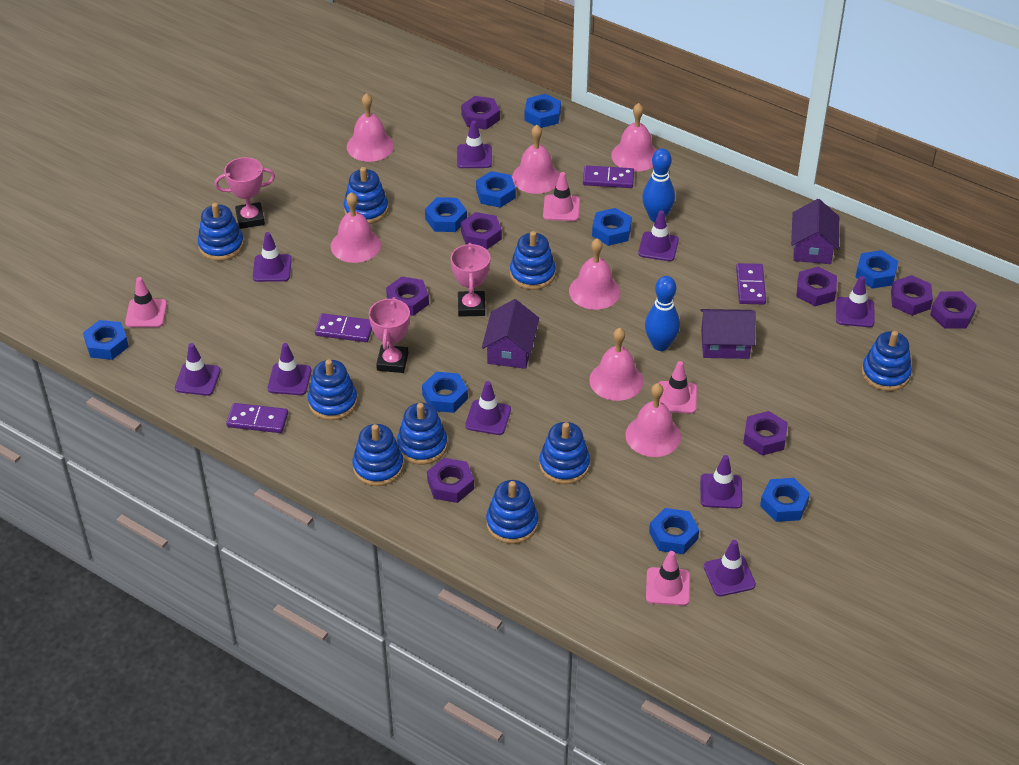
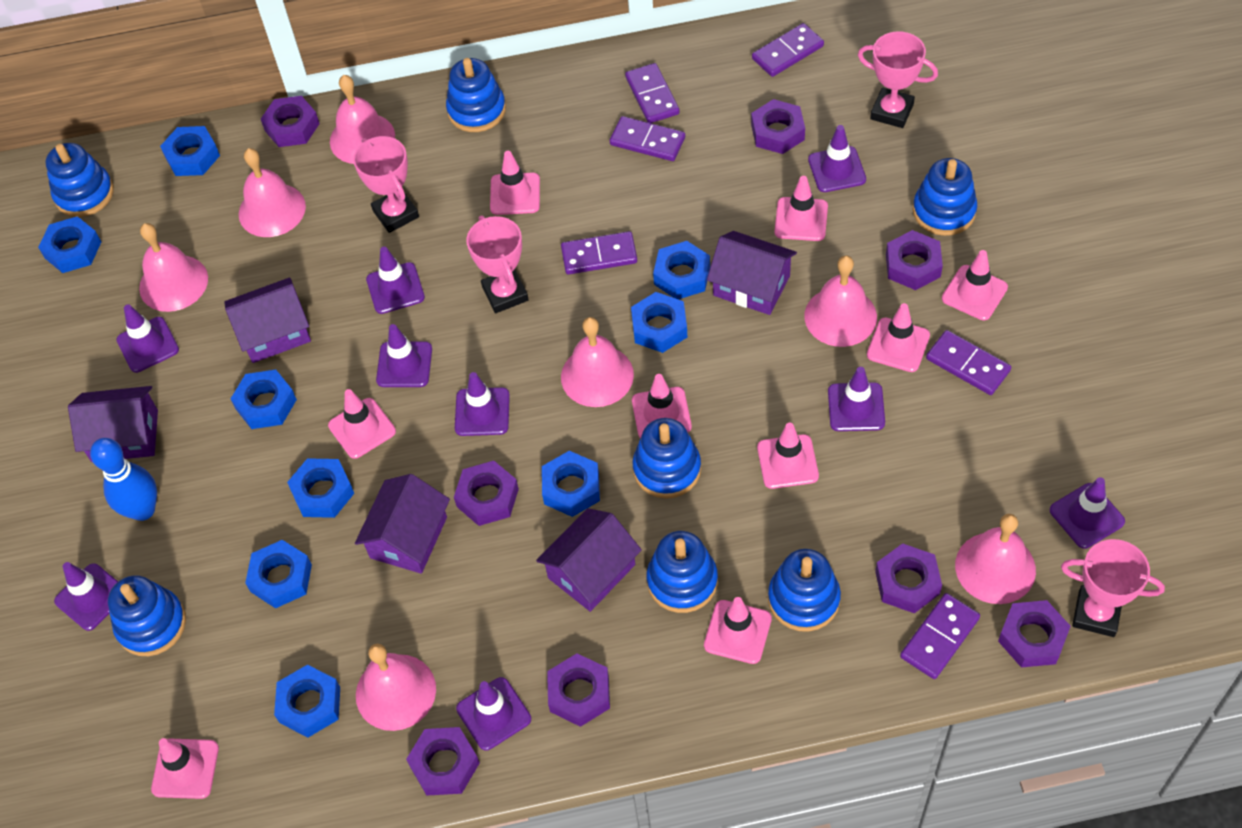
blue bowling pin: 2 -> 1
blue stacking toy: 9 -> 7
pink traffic cone: 4 -> 9
pink trophy: 3 -> 4
purple domino: 4 -> 6
purple house: 3 -> 5

